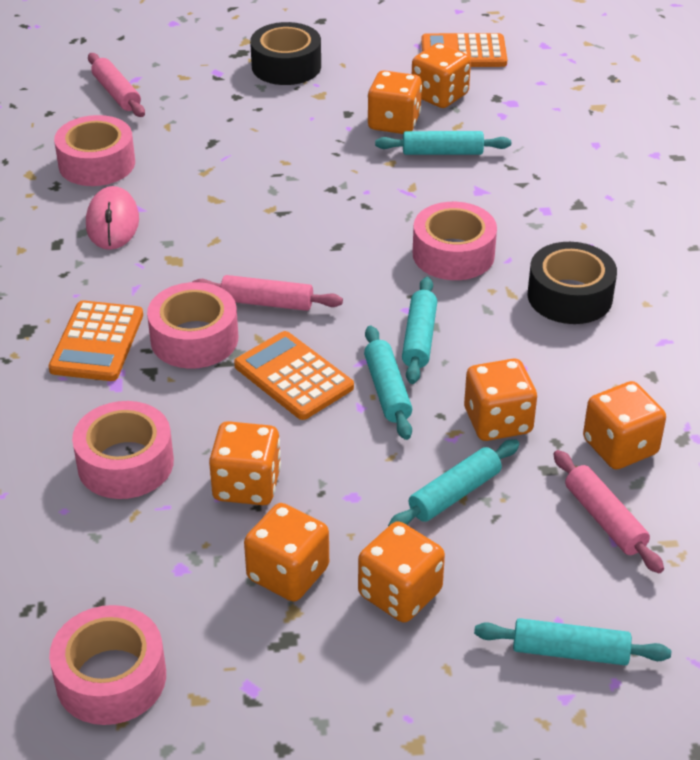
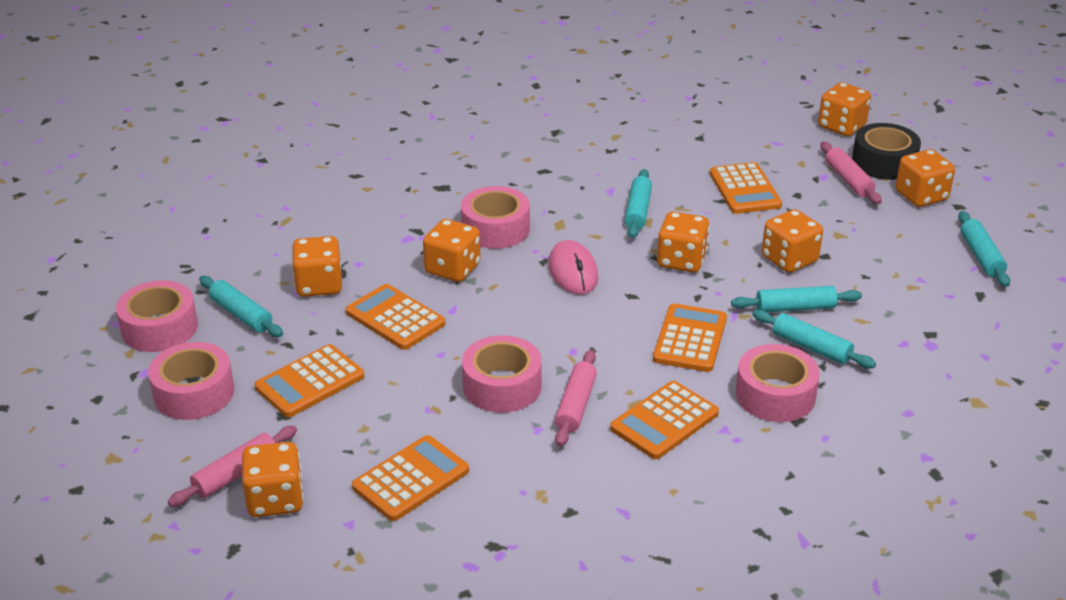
black tape: 2 -> 1
orange calculator: 3 -> 6

